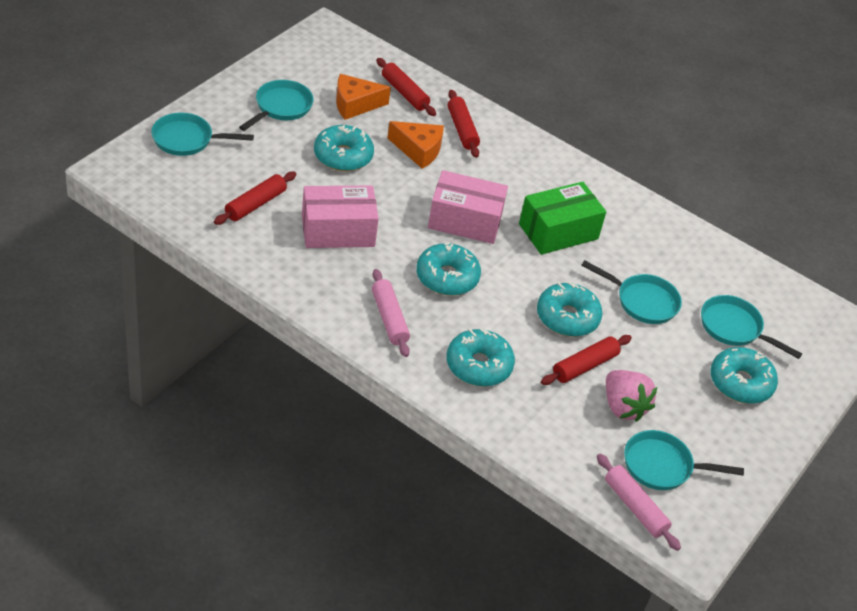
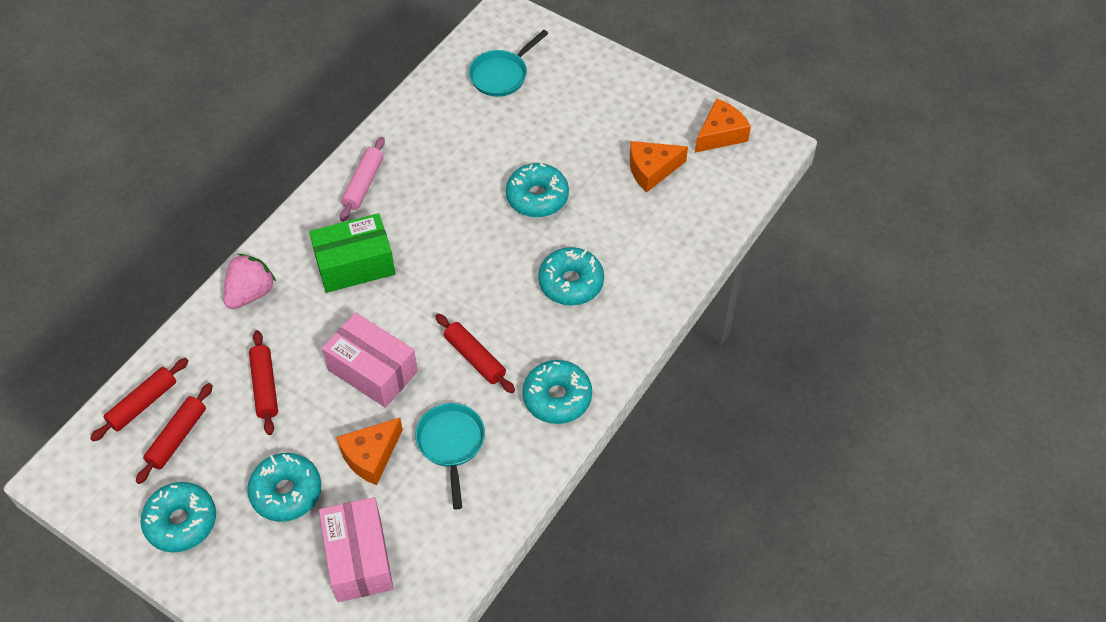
orange cheese: 2 -> 3
pink rolling pin: 2 -> 1
turquoise pan: 5 -> 2

